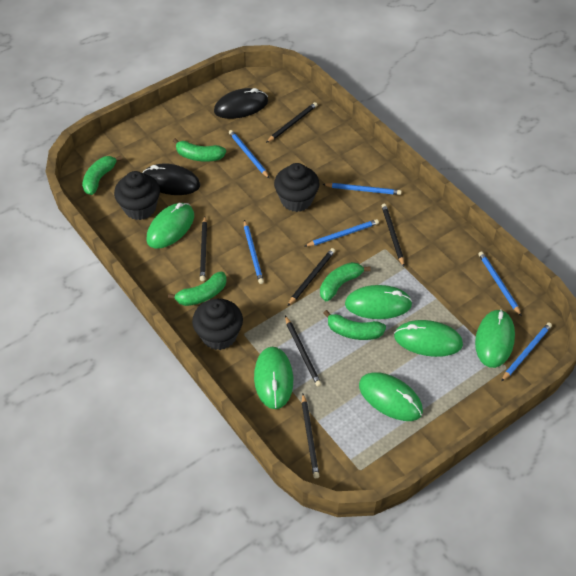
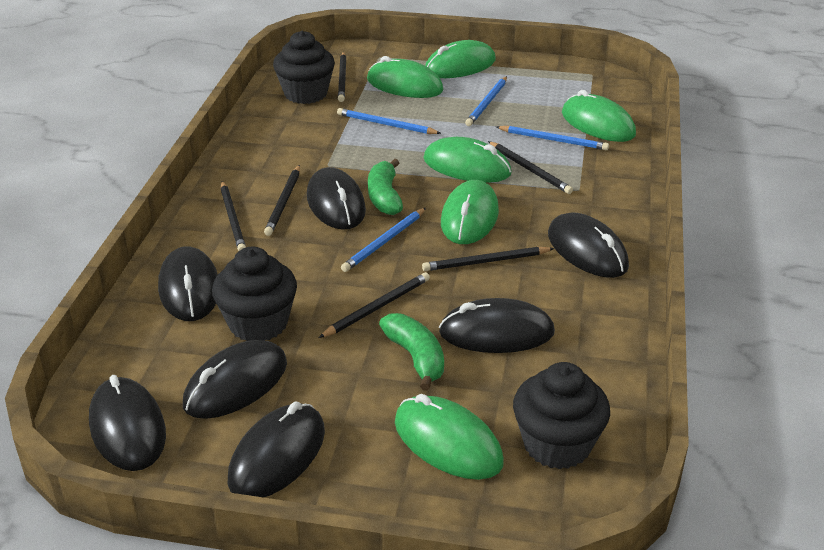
black mouse: 2 -> 7
blue pencil: 6 -> 4
green banana: 5 -> 2

